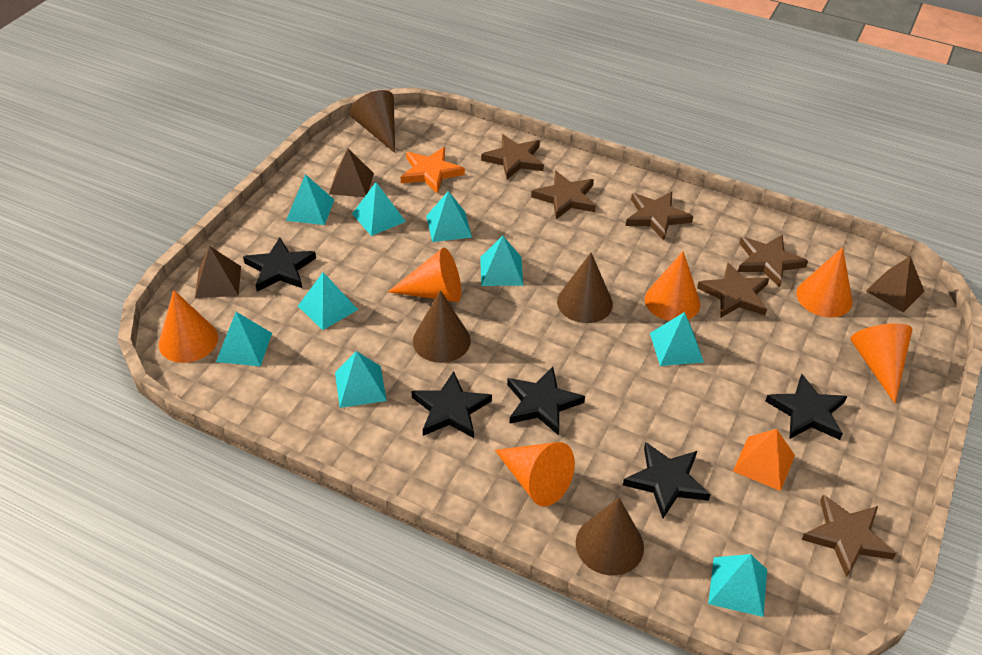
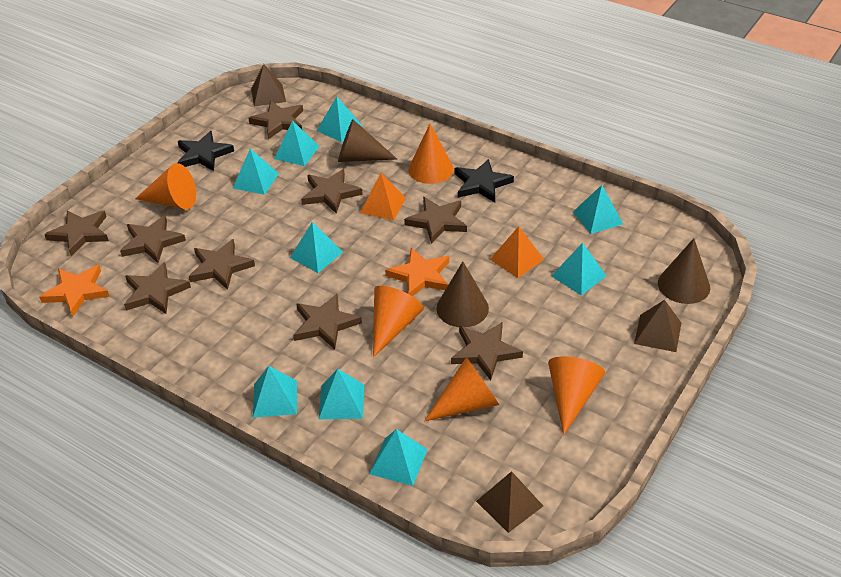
black star: 5 -> 2
brown cone: 4 -> 3
brown star: 6 -> 9
orange cone: 6 -> 5
orange pyramid: 1 -> 2
orange star: 1 -> 2

